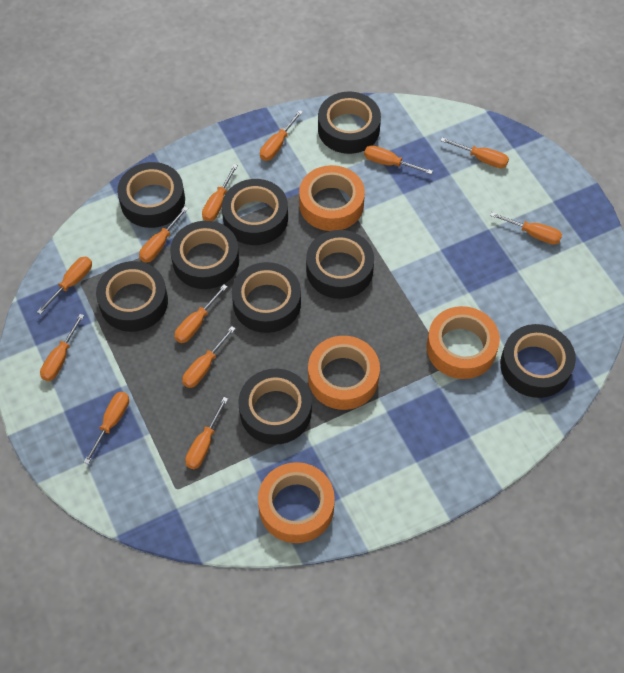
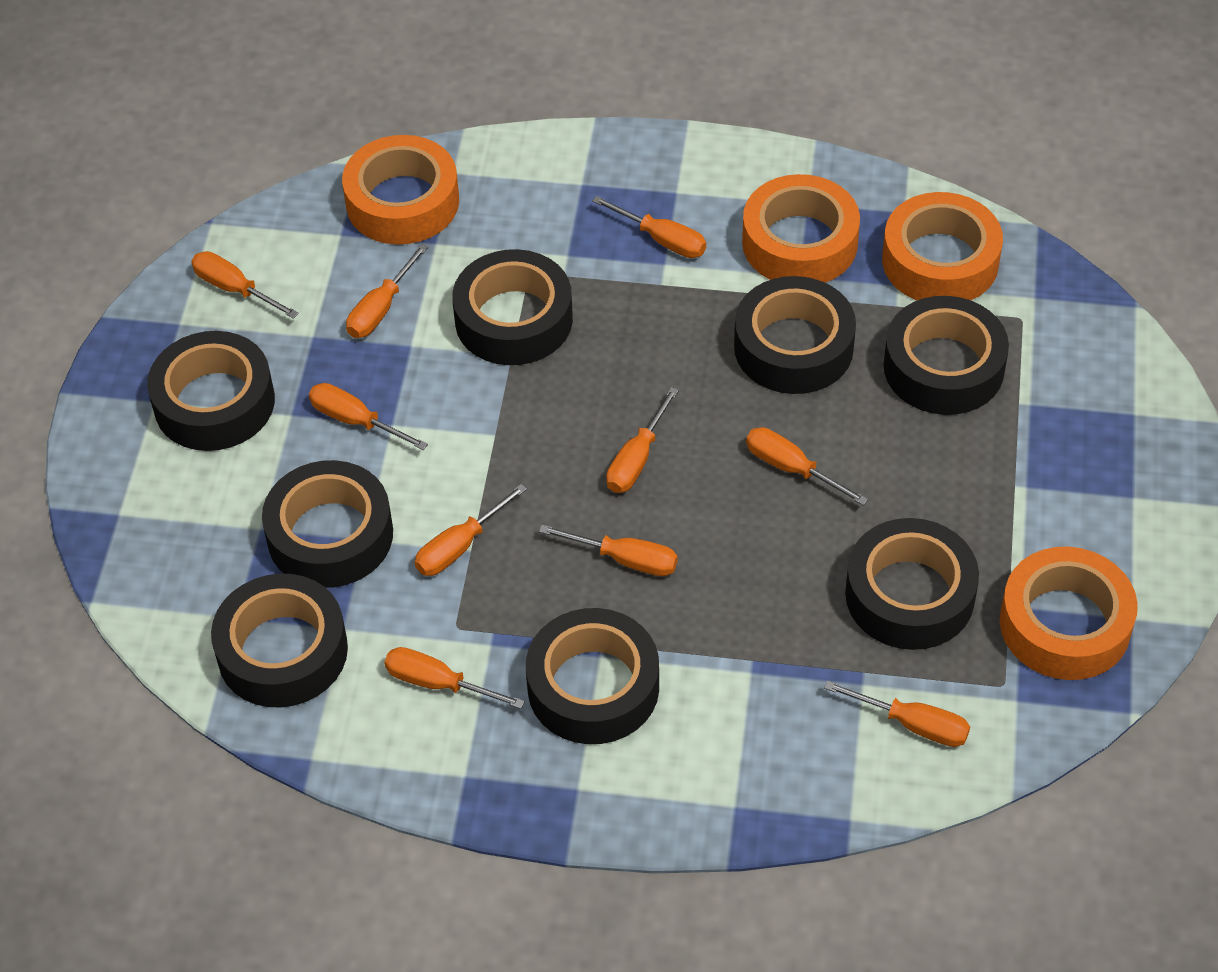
black tape: 9 -> 8
orange screwdriver: 12 -> 10

